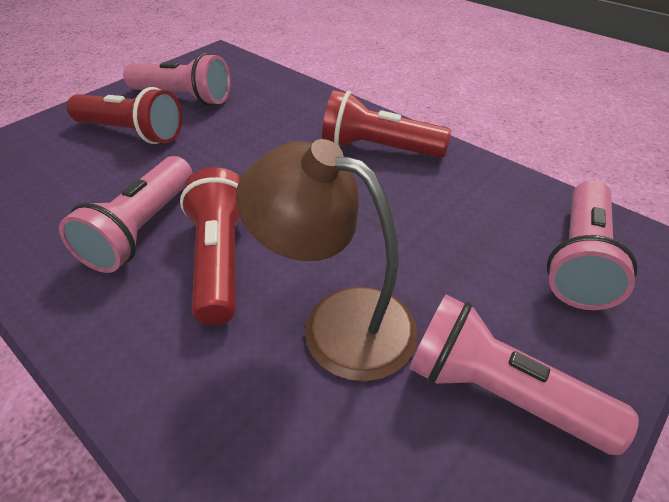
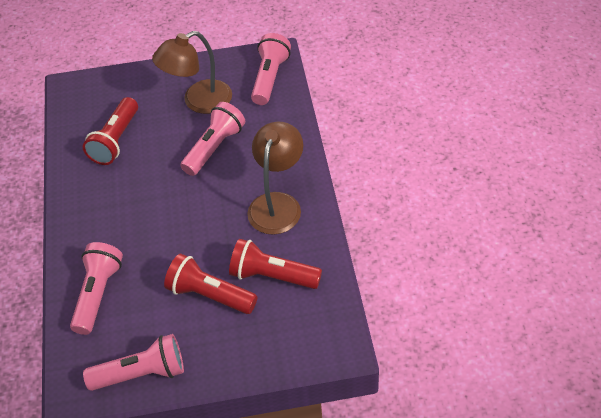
brown lamp: 1 -> 2

